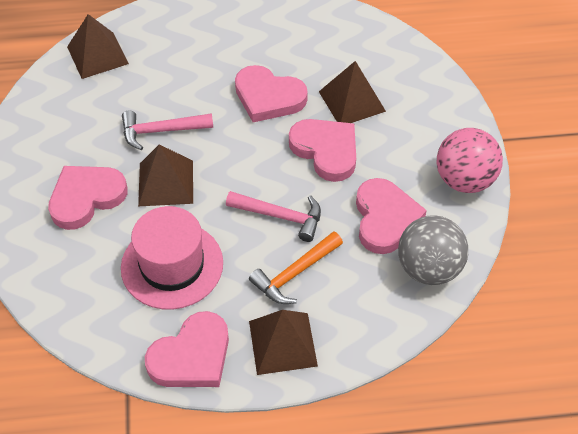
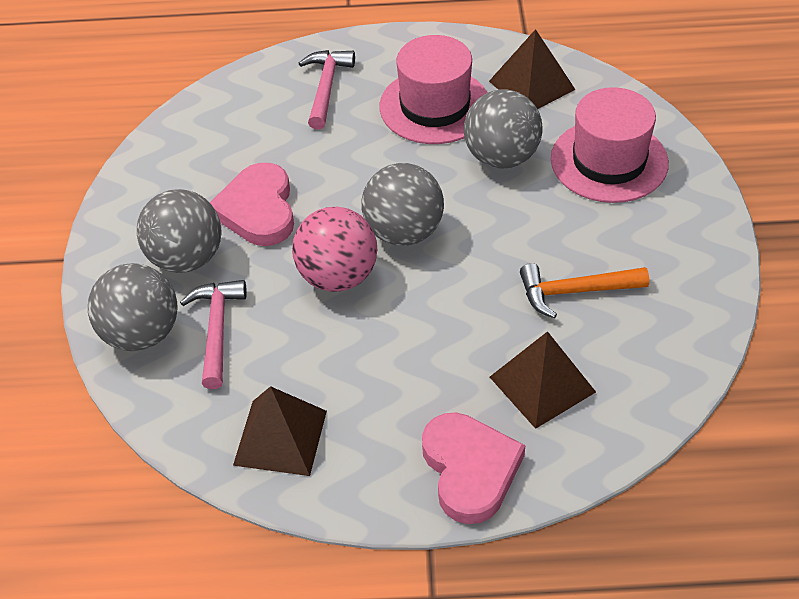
brown pyramid: 4 -> 3
grey ball: 1 -> 4
pink hat: 1 -> 2
pink heart: 5 -> 2

